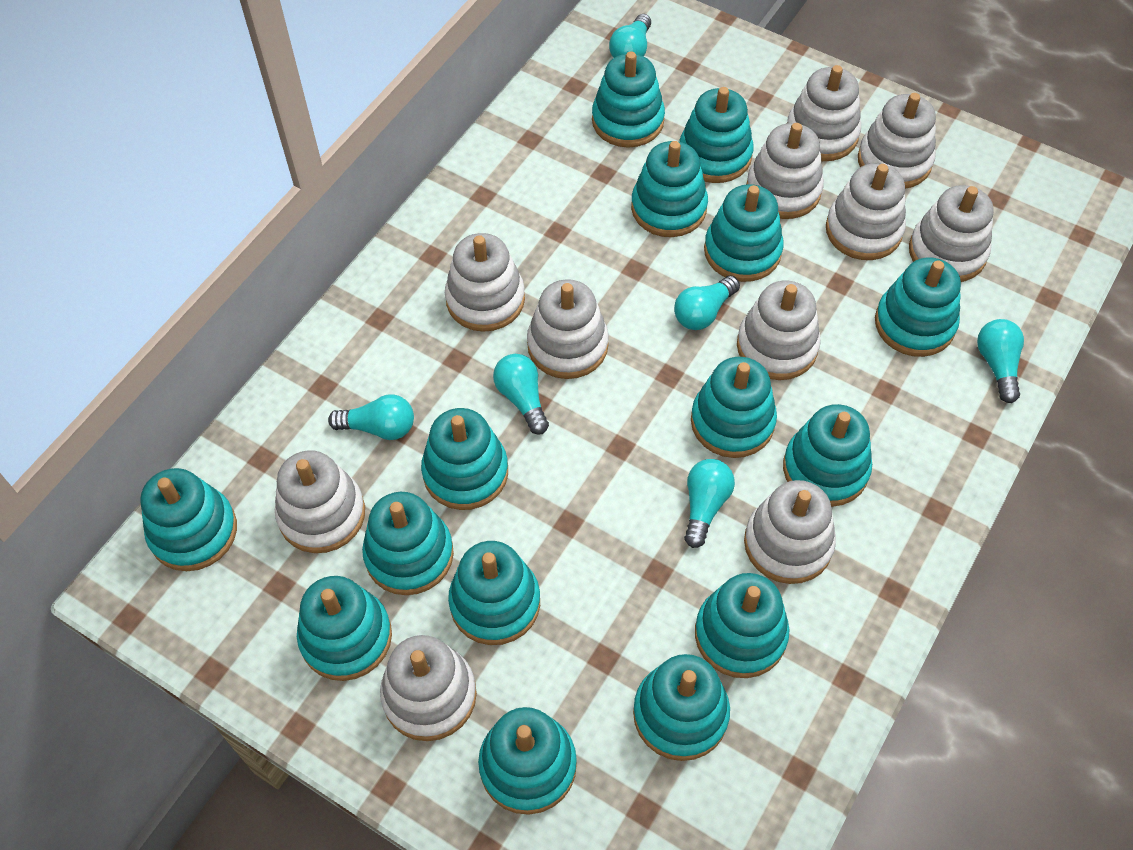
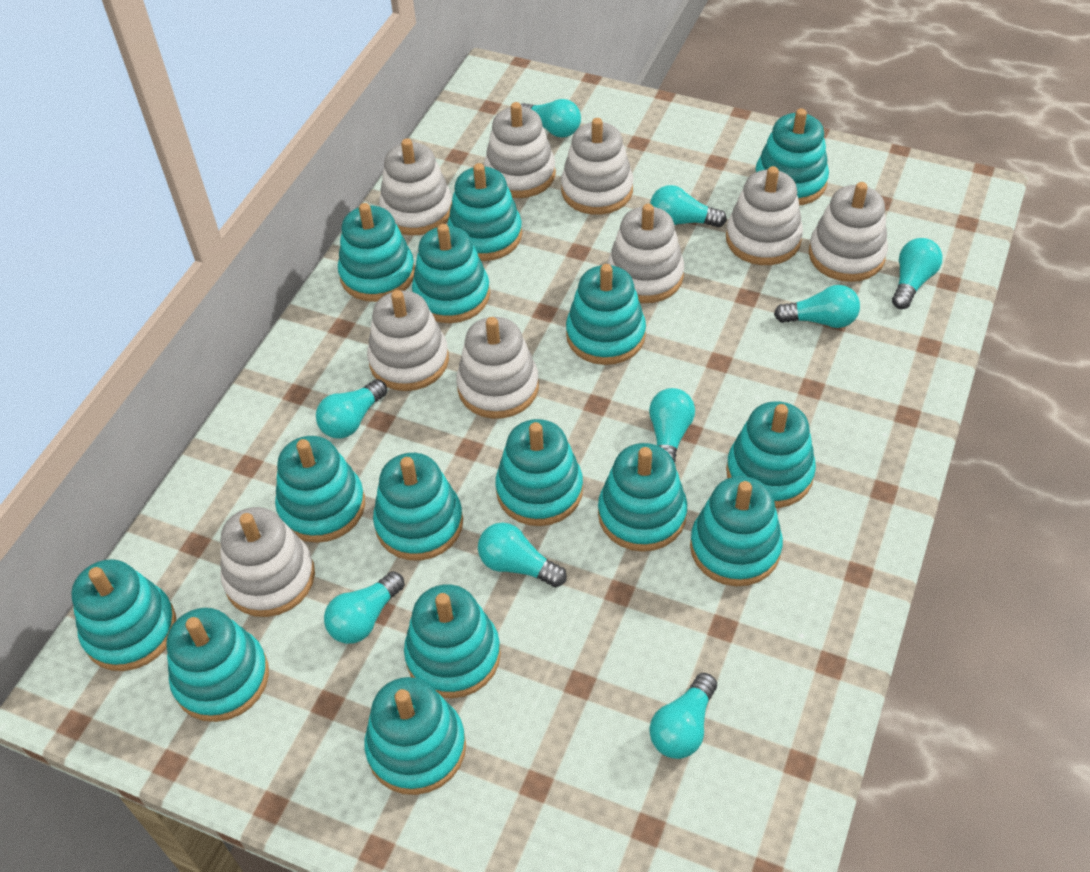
turquoise light bulb: 6 -> 9
white stacking toy: 11 -> 9

